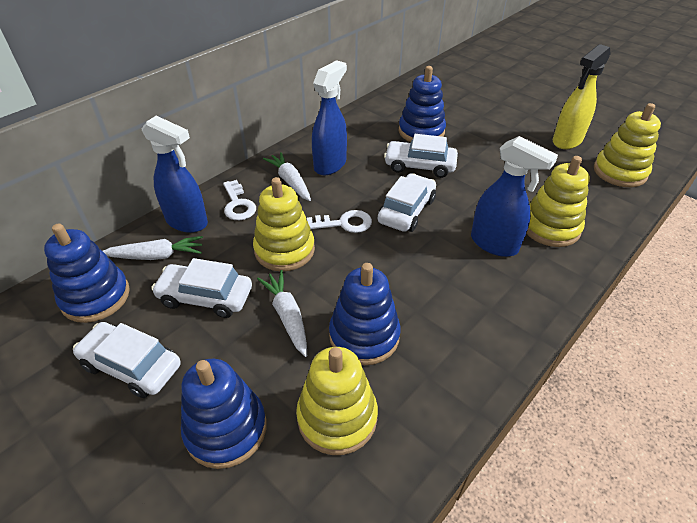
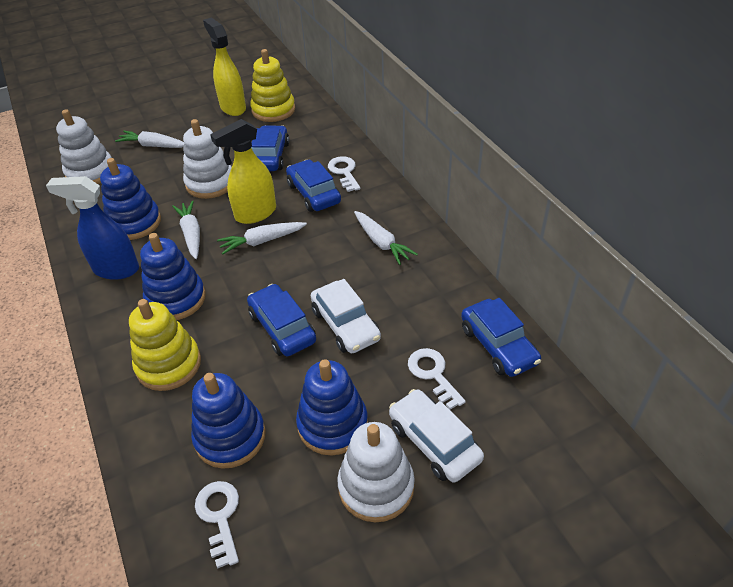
blue car: 0 -> 4
blue spray bottle: 3 -> 1
white car: 4 -> 2
white carrot: 3 -> 4
white key: 2 -> 3
white stacking toy: 0 -> 3
yellow spray bottle: 1 -> 2
yellow stacking toy: 4 -> 2

